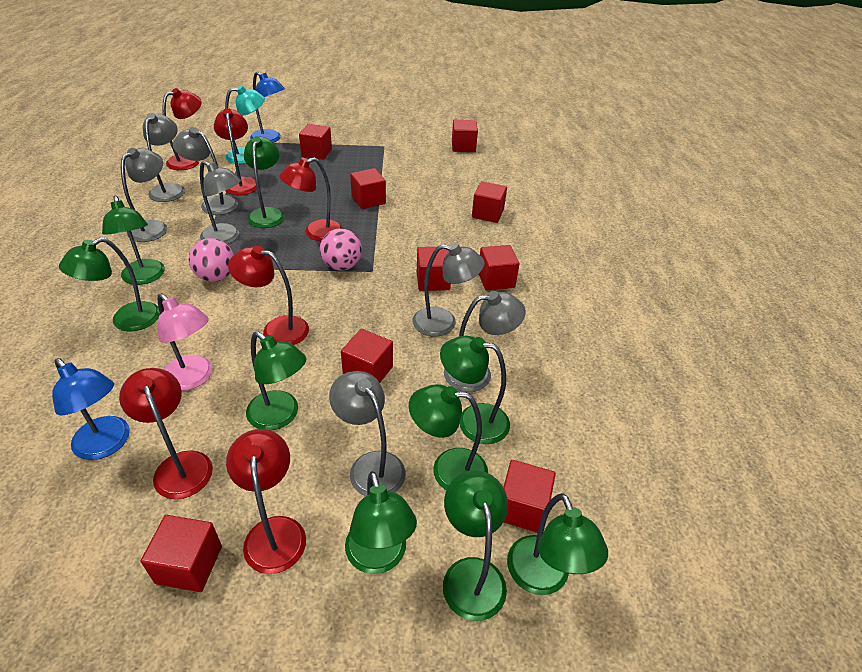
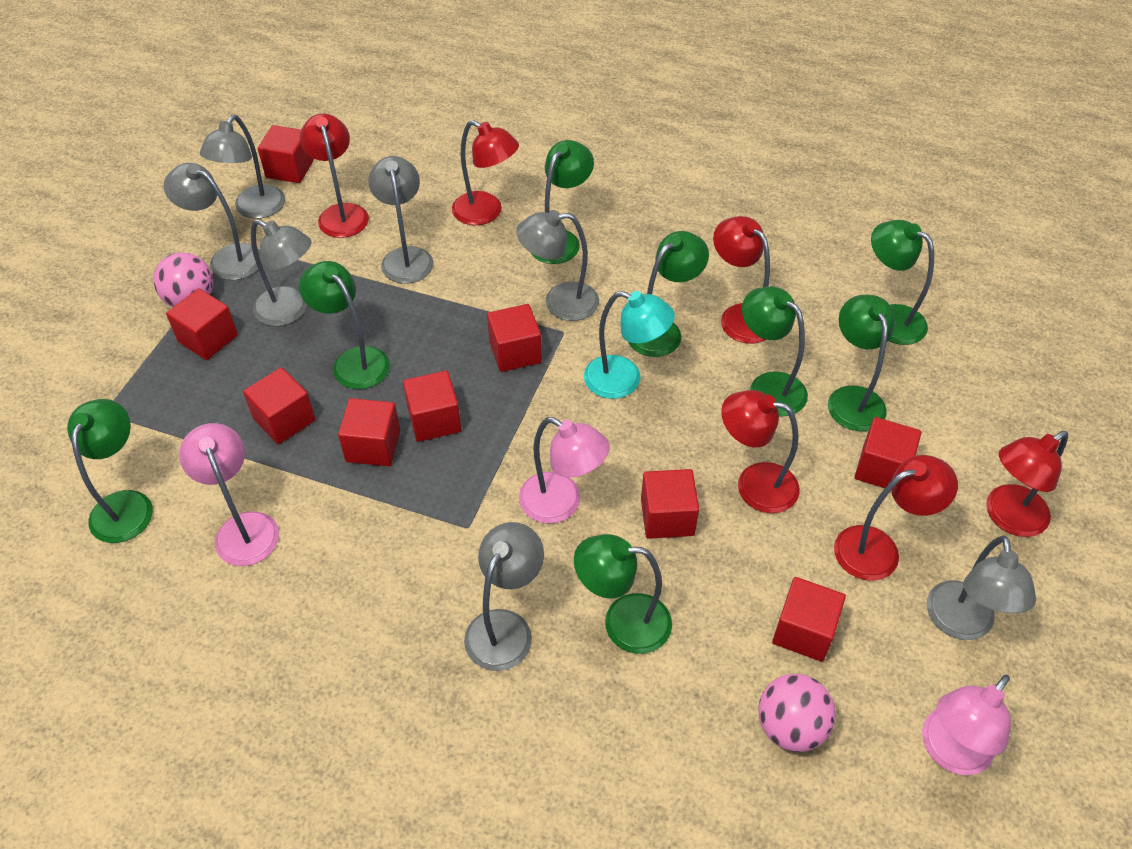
blue lamp: 2 -> 0
green lamp: 9 -> 8
pink lamp: 1 -> 3

